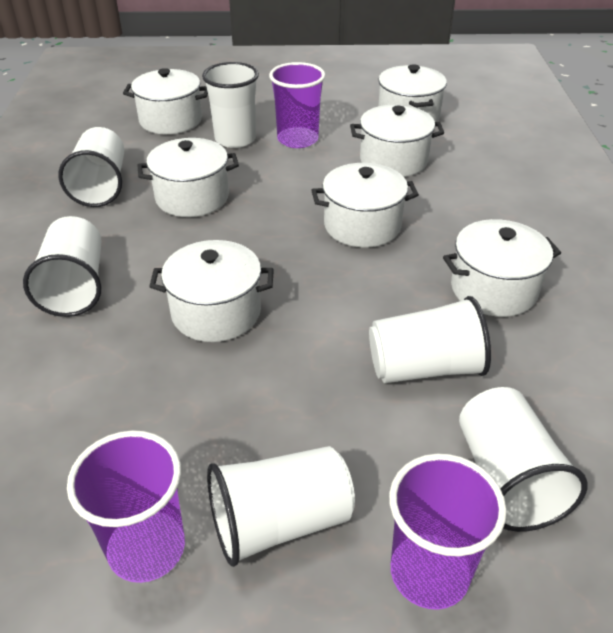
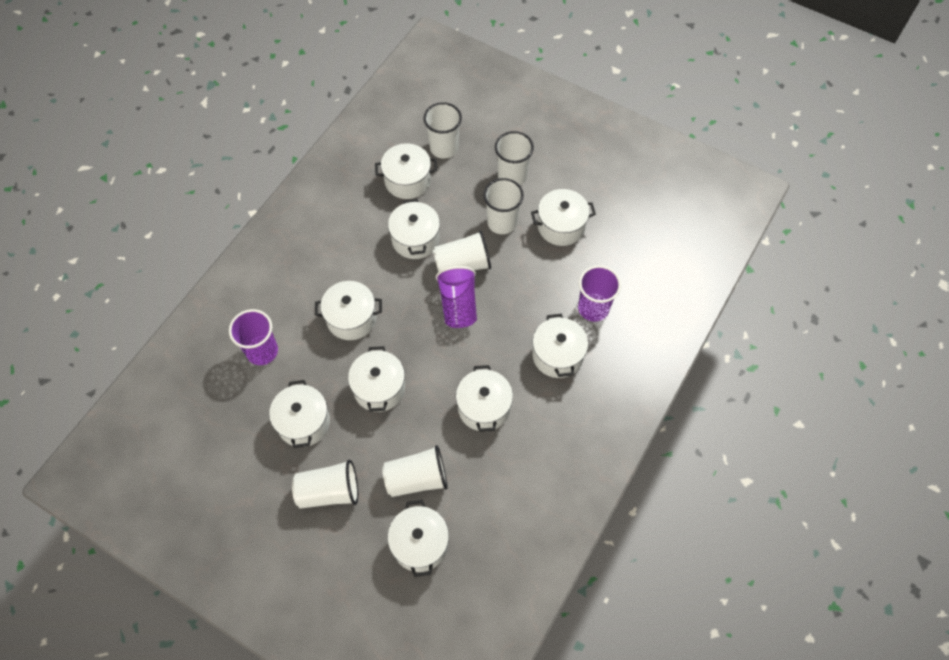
white pot: 7 -> 9

